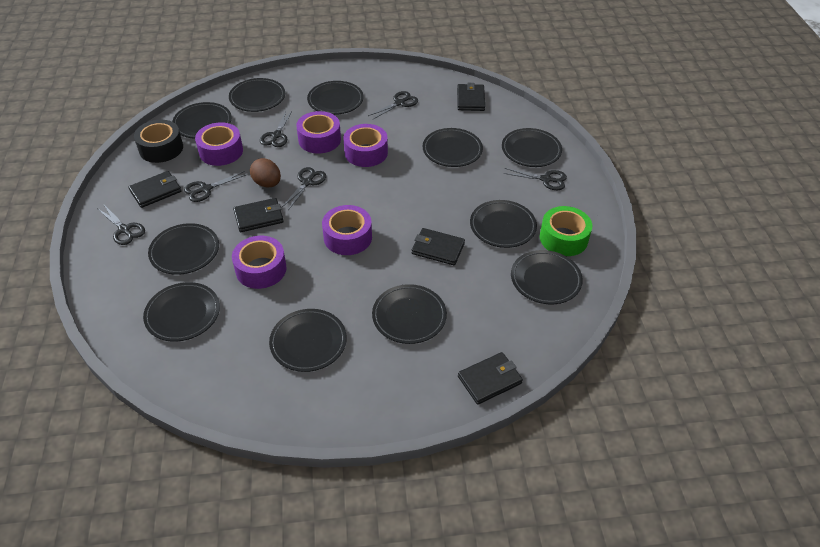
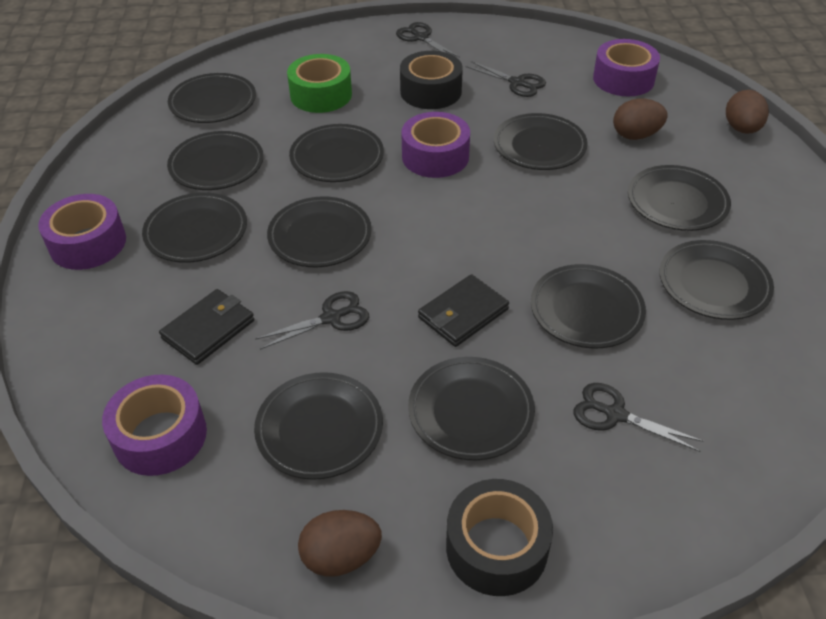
black scissors: 6 -> 4
black tape: 1 -> 2
black wallet: 5 -> 2
brown egg: 1 -> 3
purple tape: 5 -> 4

